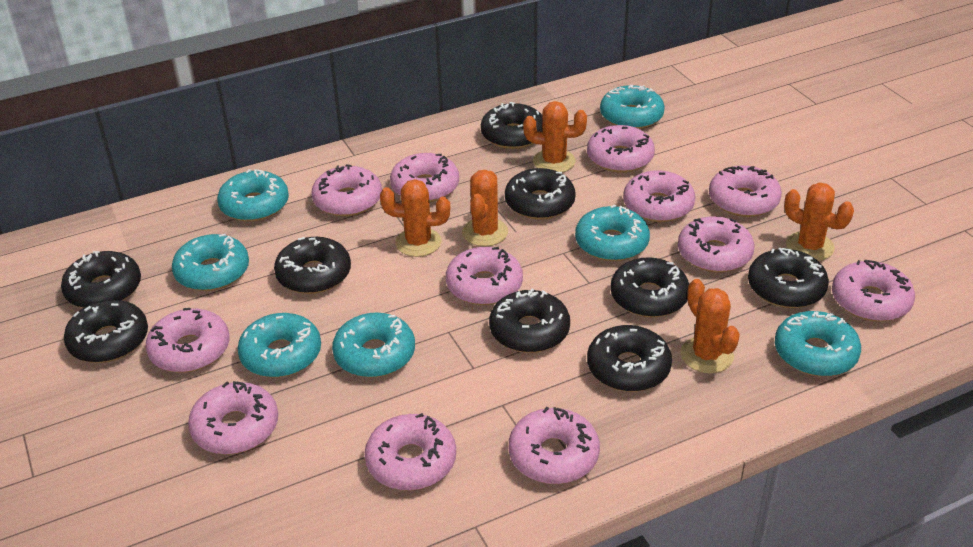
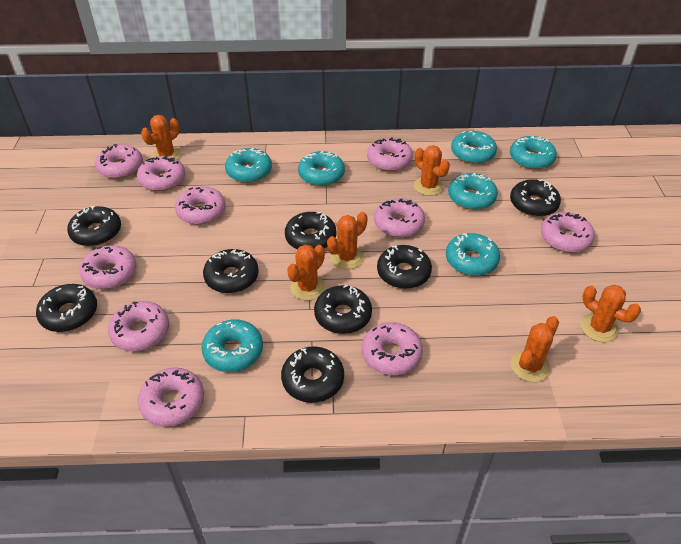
black donut: 9 -> 8
orange cactus: 5 -> 6
pink donut: 12 -> 10

